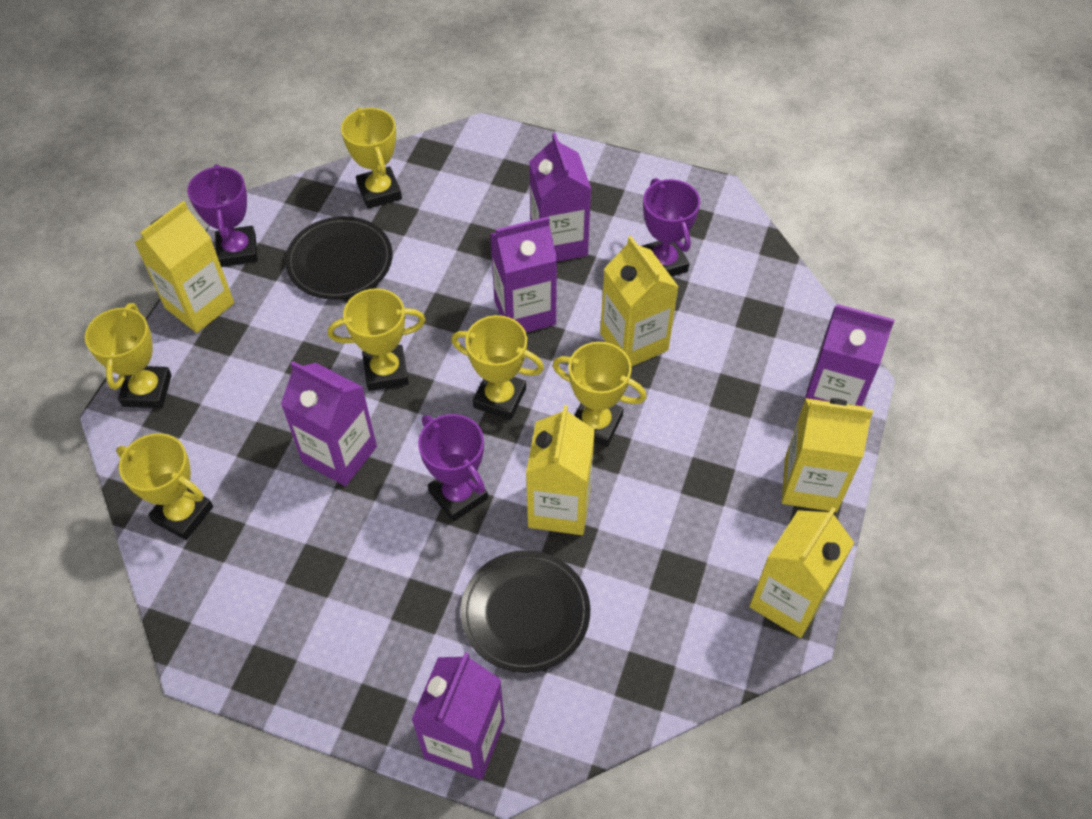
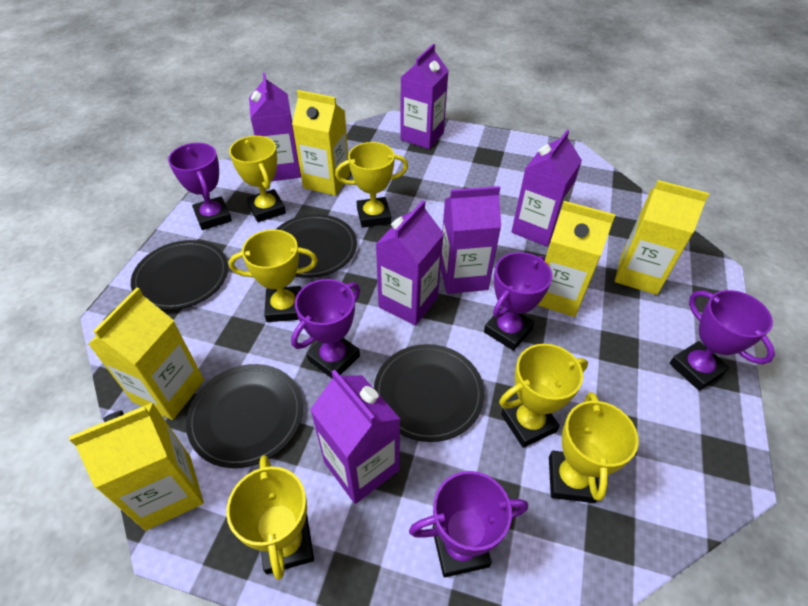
black plate: 2 -> 4
purple carton: 5 -> 6
purple trophy: 3 -> 5

